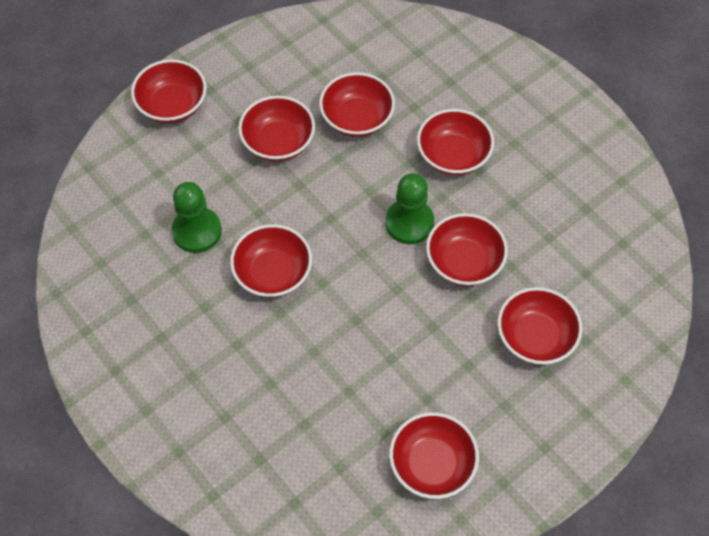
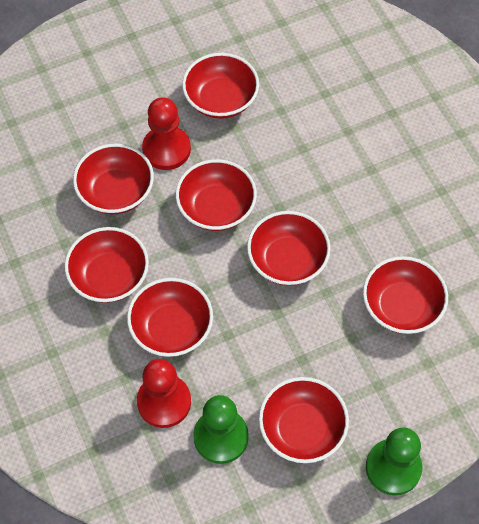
red pawn: 0 -> 2

